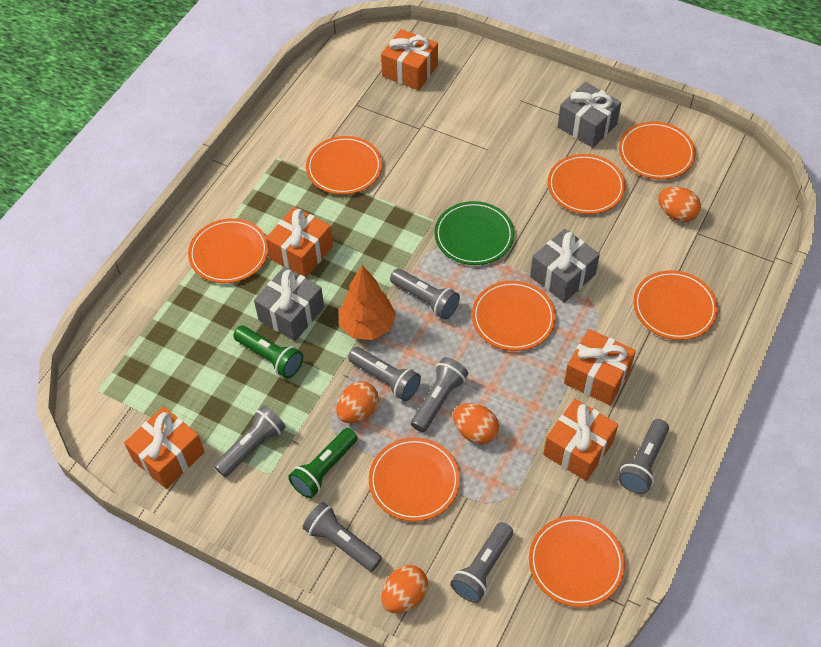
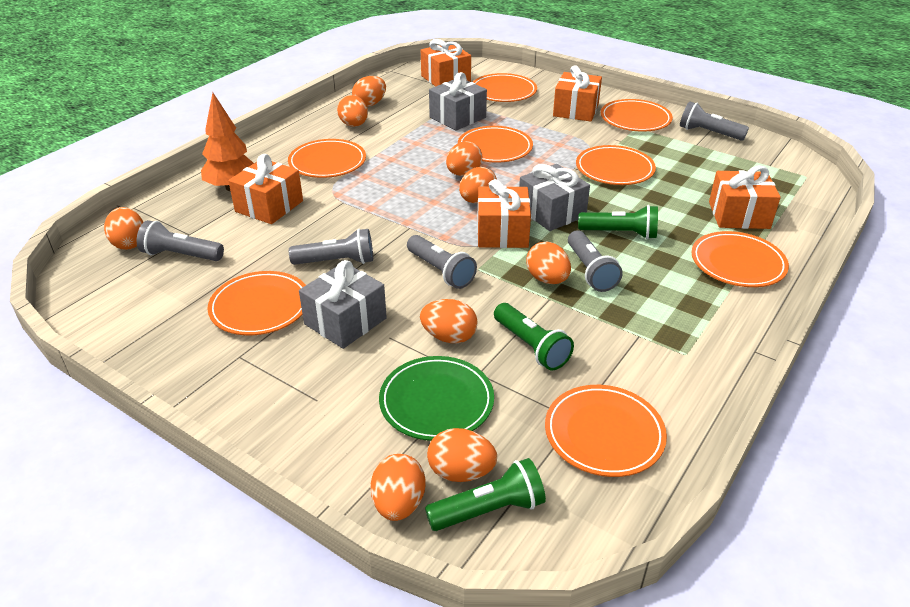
green flashlight: 2 -> 3
grey flashlight: 7 -> 5
orange egg: 4 -> 9

